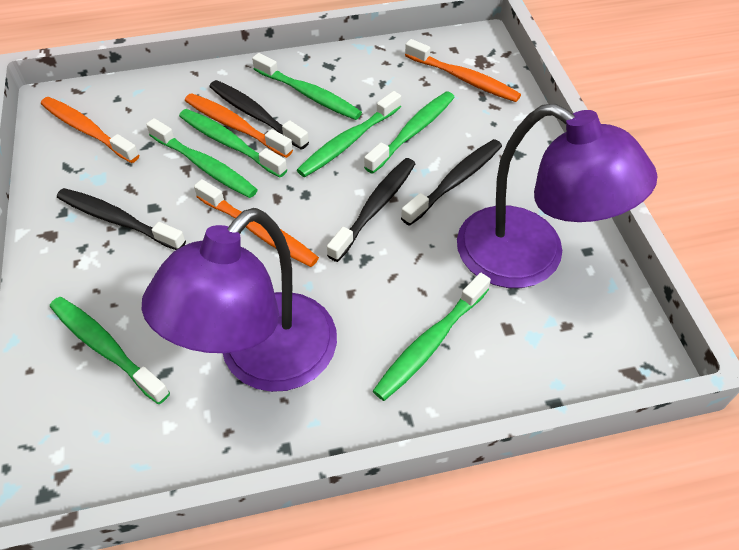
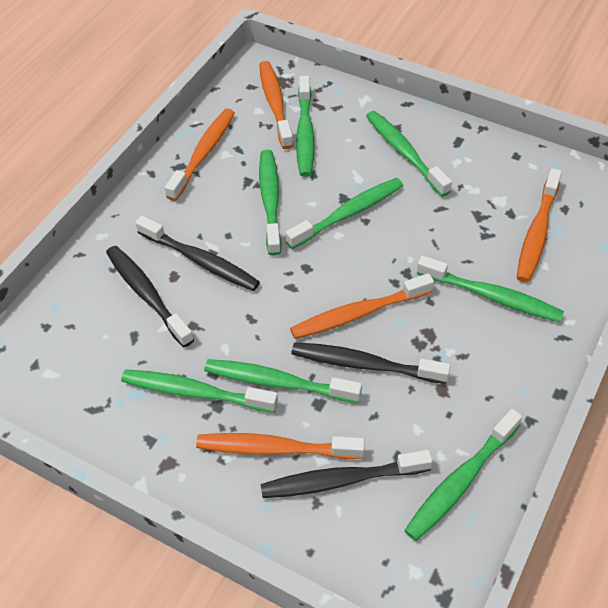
green toothbrush: 7 -> 8
orange toothbrush: 4 -> 5
purple lamp: 2 -> 0

